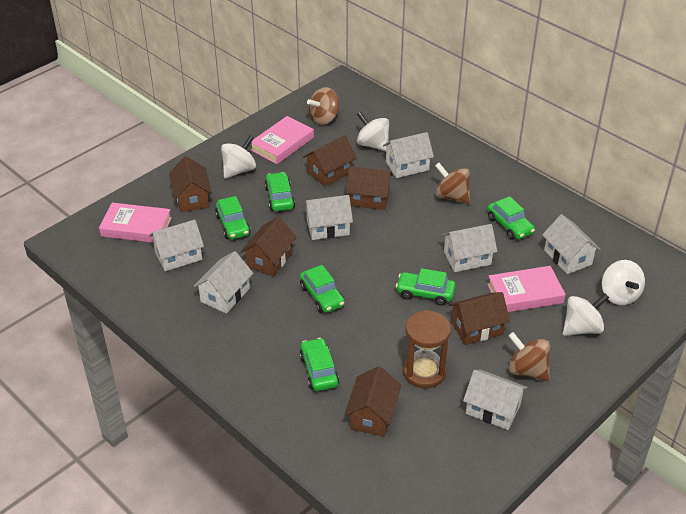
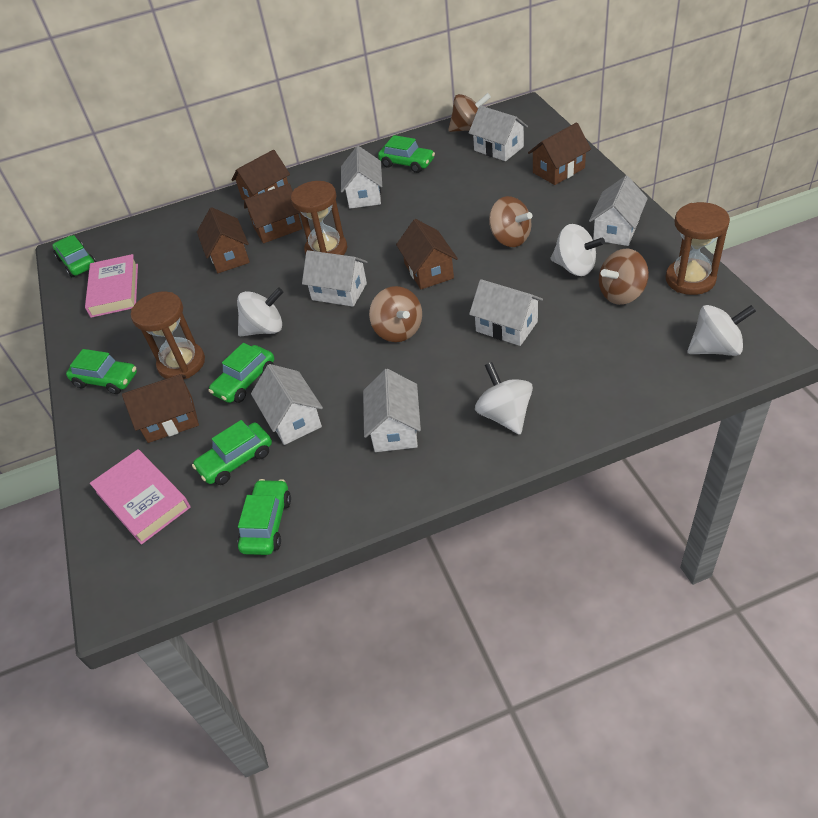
brown hourglass: 1 -> 3
brown spinning top: 3 -> 4
pink book: 3 -> 2

